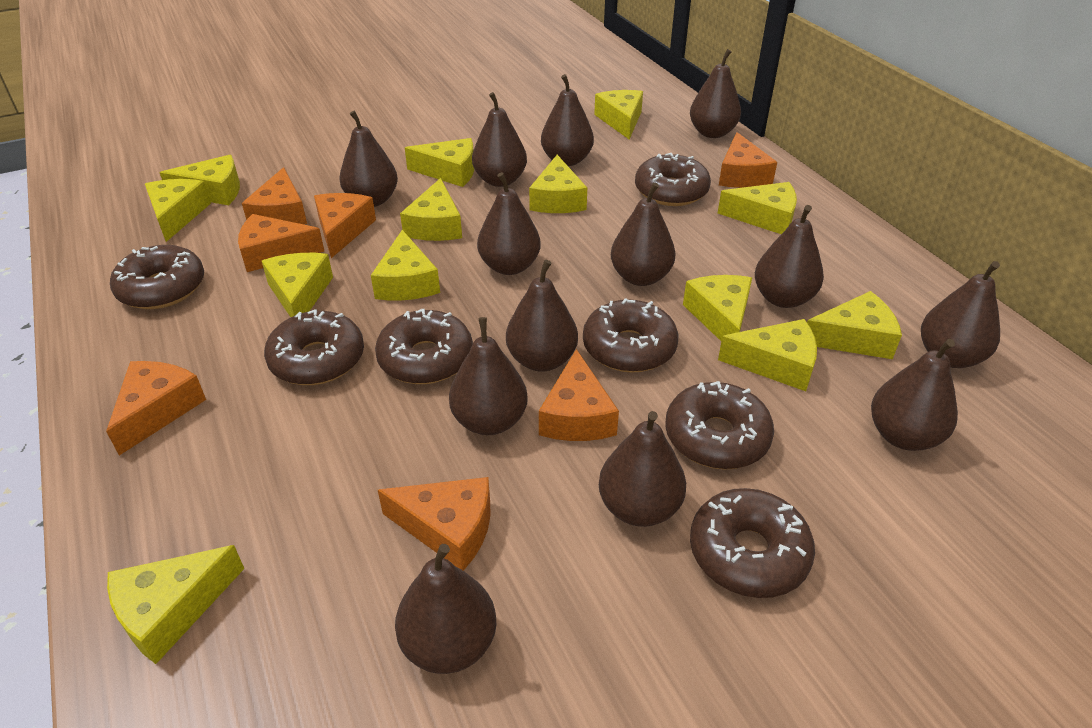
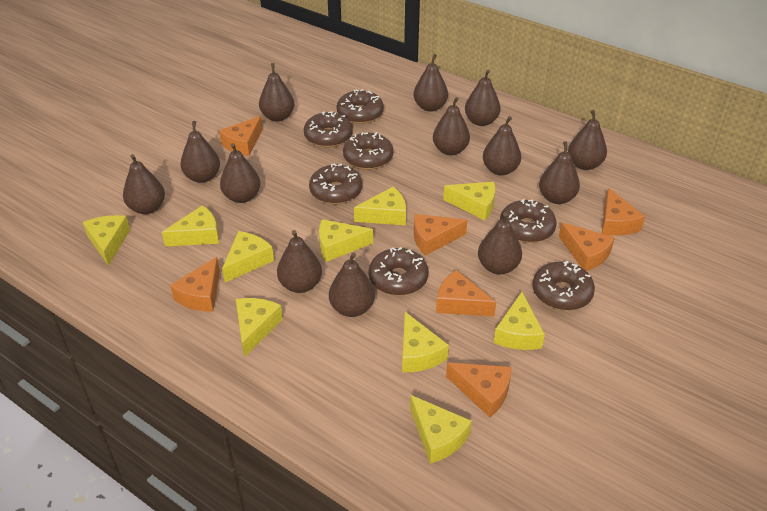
yellow cheese: 13 -> 10

